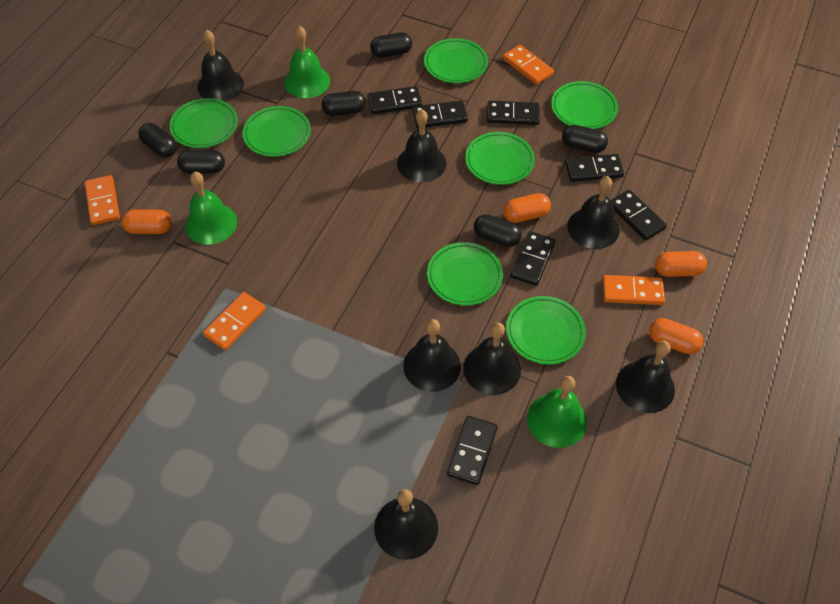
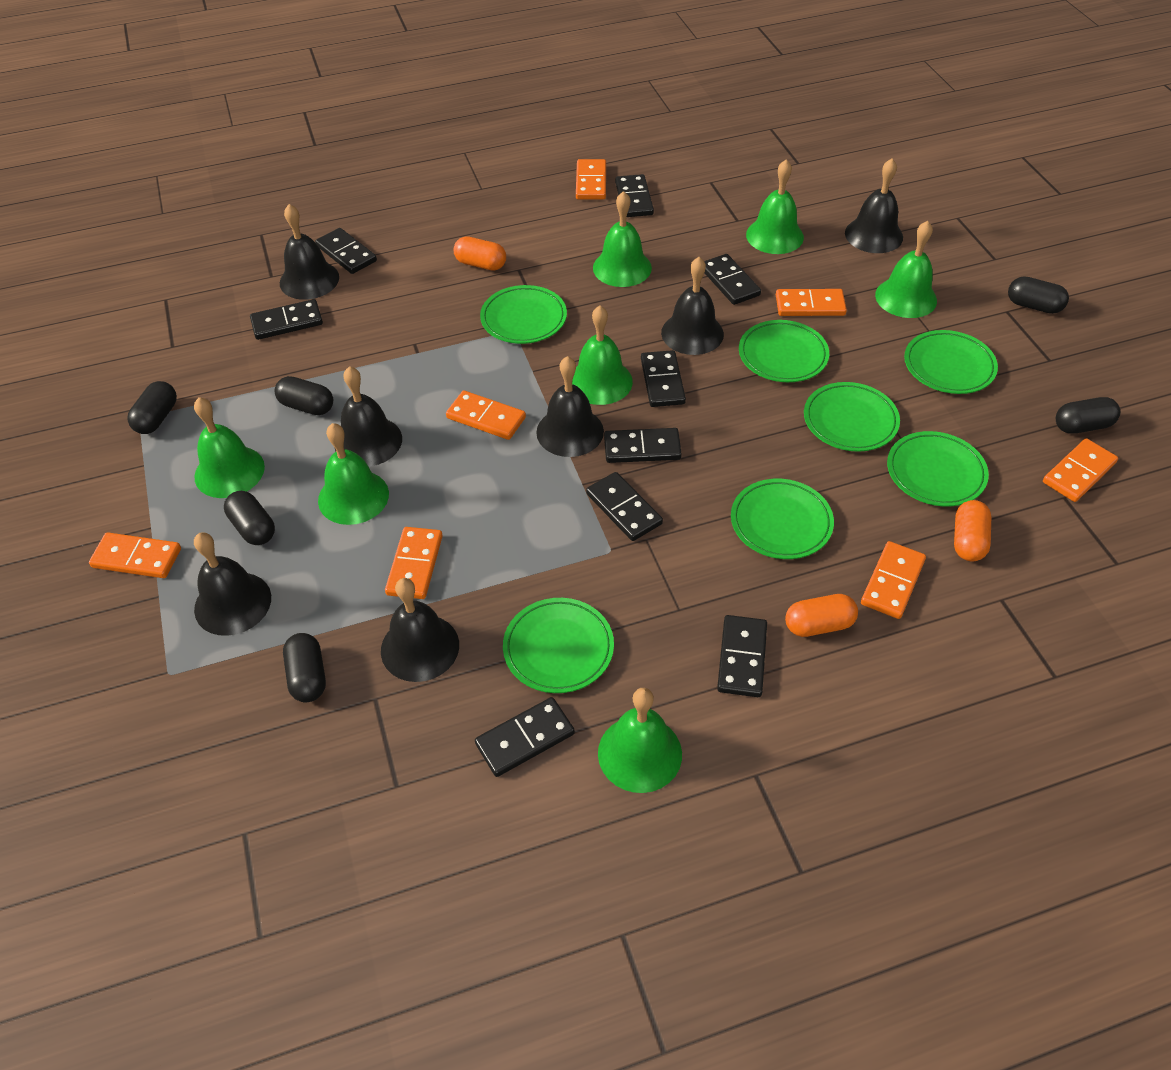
black domino: 7 -> 9
green bell: 3 -> 7
orange capsule: 4 -> 3
orange domino: 4 -> 7

